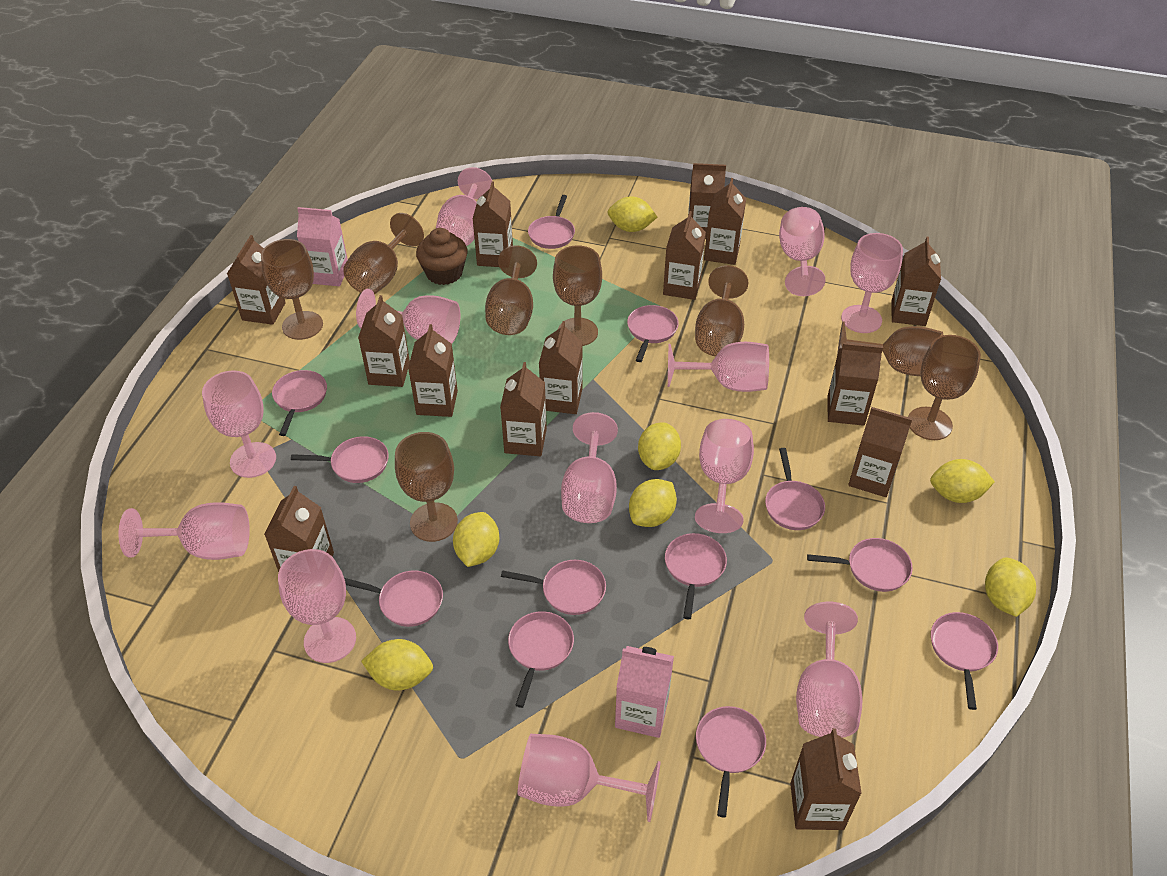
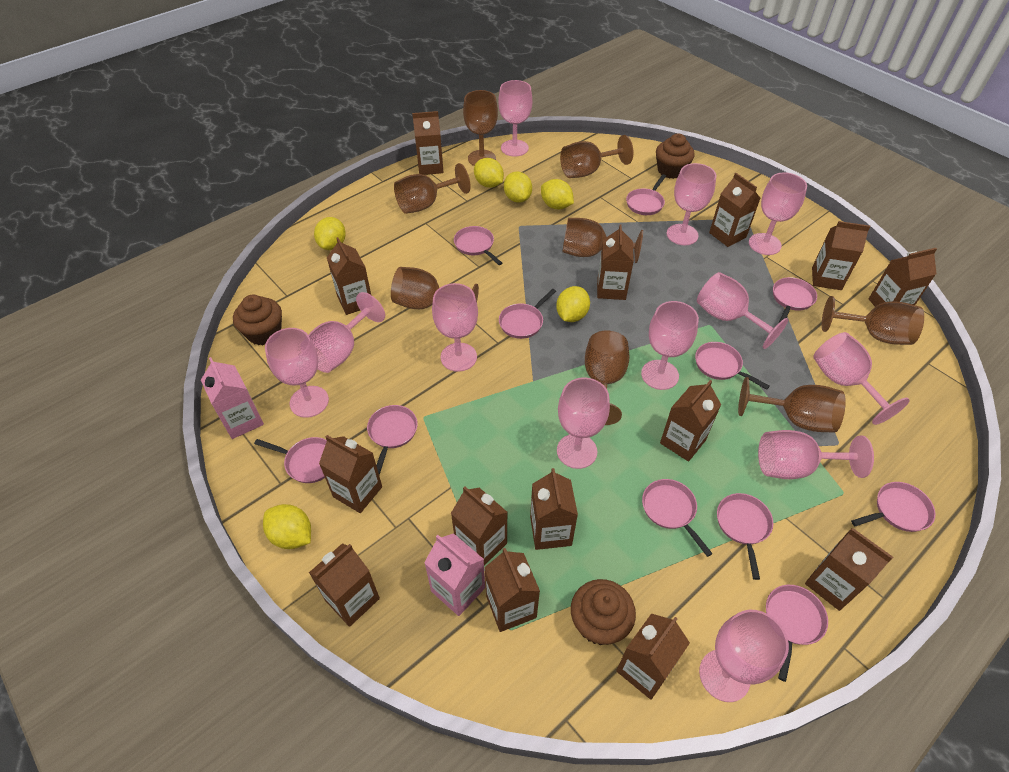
brown cupcake: 1 -> 3
pink pan: 12 -> 11
yellow lemon: 7 -> 6

